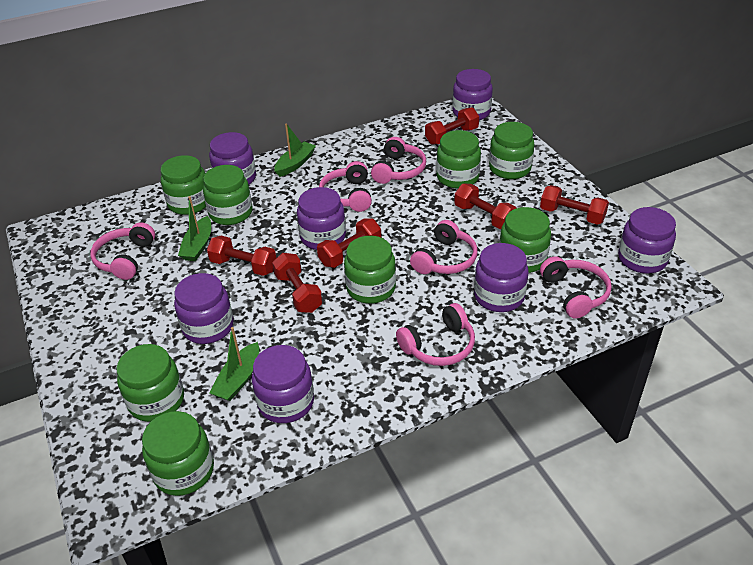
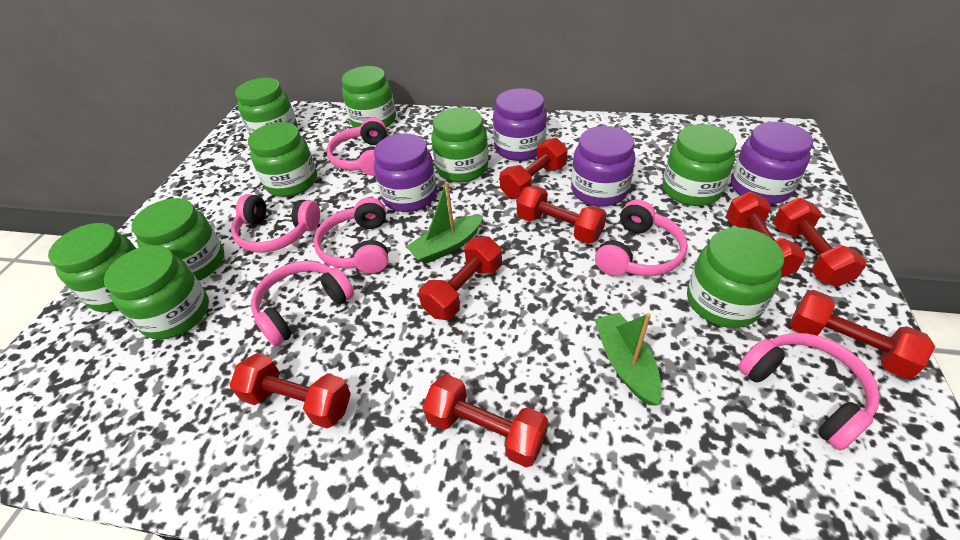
green boat: 3 -> 2
green jar: 8 -> 9
purple jar: 7 -> 4
red dumbbell: 6 -> 8

